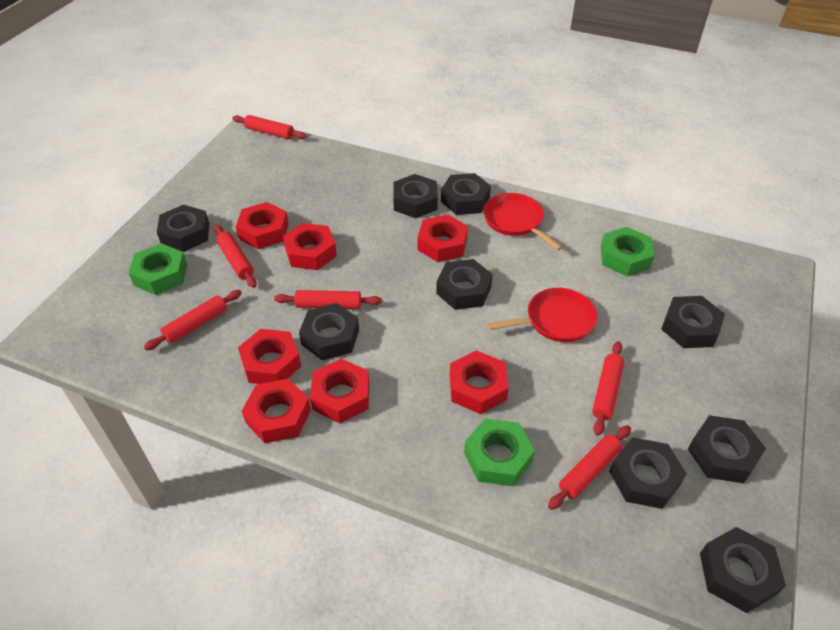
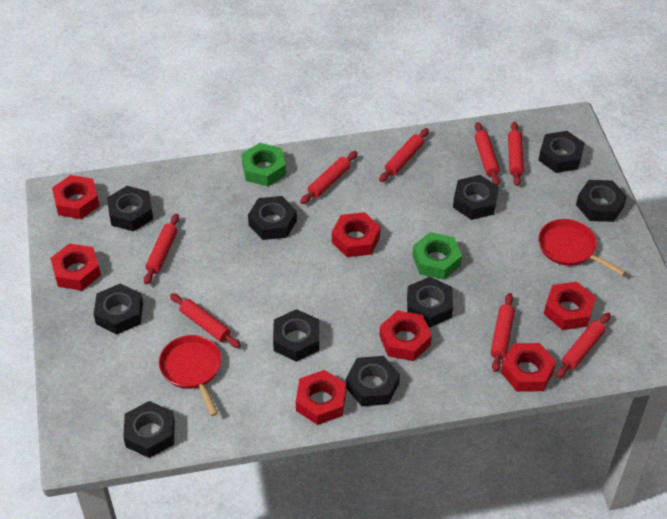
black nut: 9 -> 10
green nut: 3 -> 2
red rolling pin: 6 -> 8

